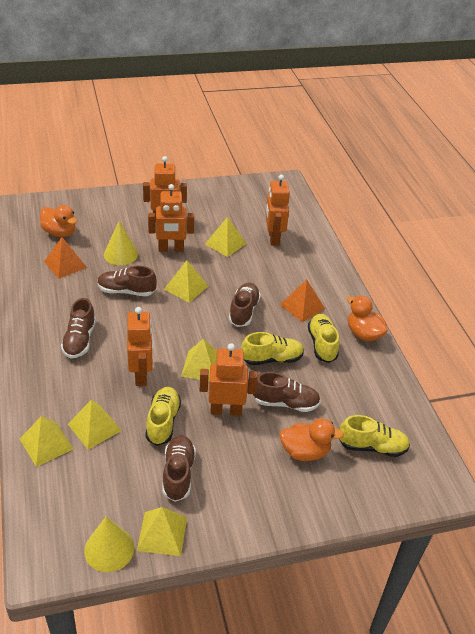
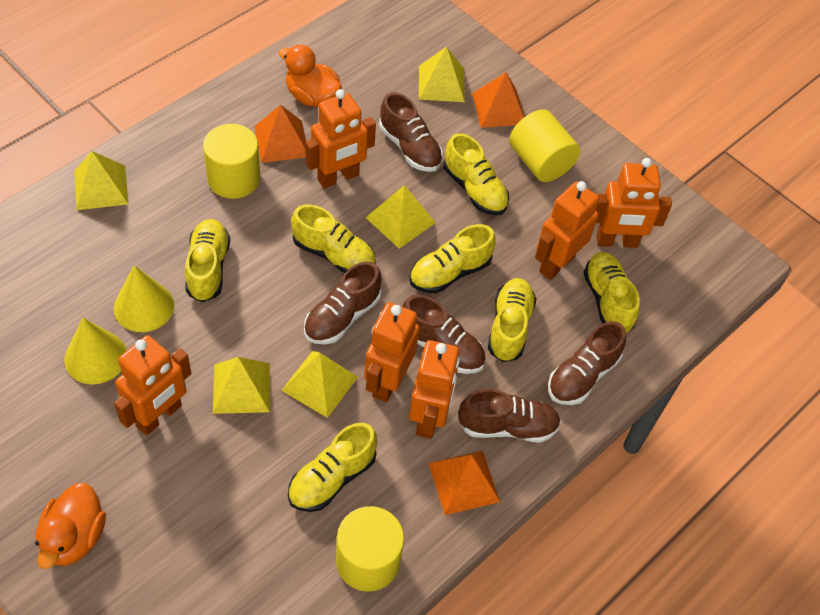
orange duck: 3 -> 2
orange pyramid: 2 -> 3
orange robot: 5 -> 6
yellow cylinder: 0 -> 3
yellow pyramid: 6 -> 5
yellow shoe: 4 -> 7

